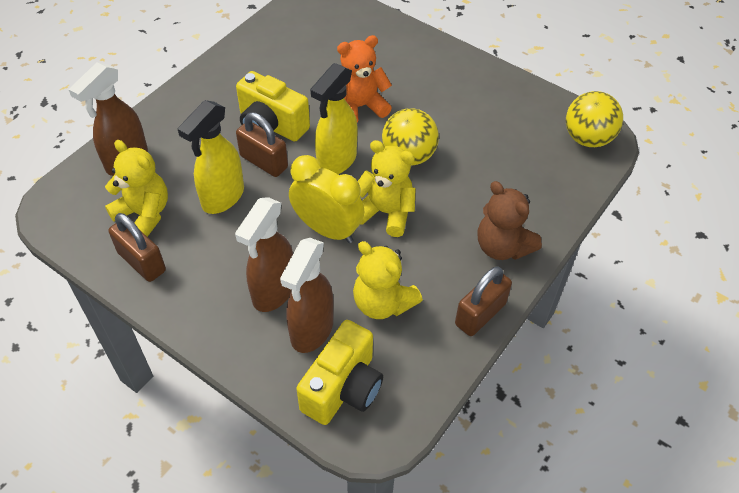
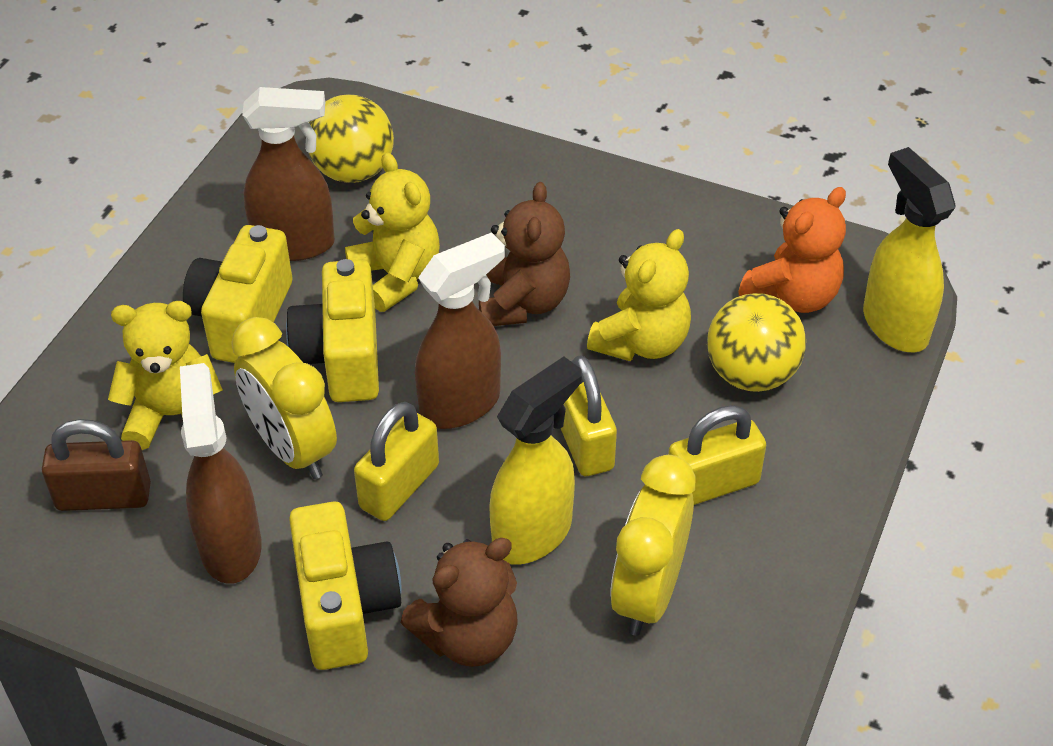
brown padlock: 3 -> 1
brown teddy bear: 1 -> 2
yellow camera: 2 -> 3
yellow clock: 1 -> 2
yellow padlock: 0 -> 3

